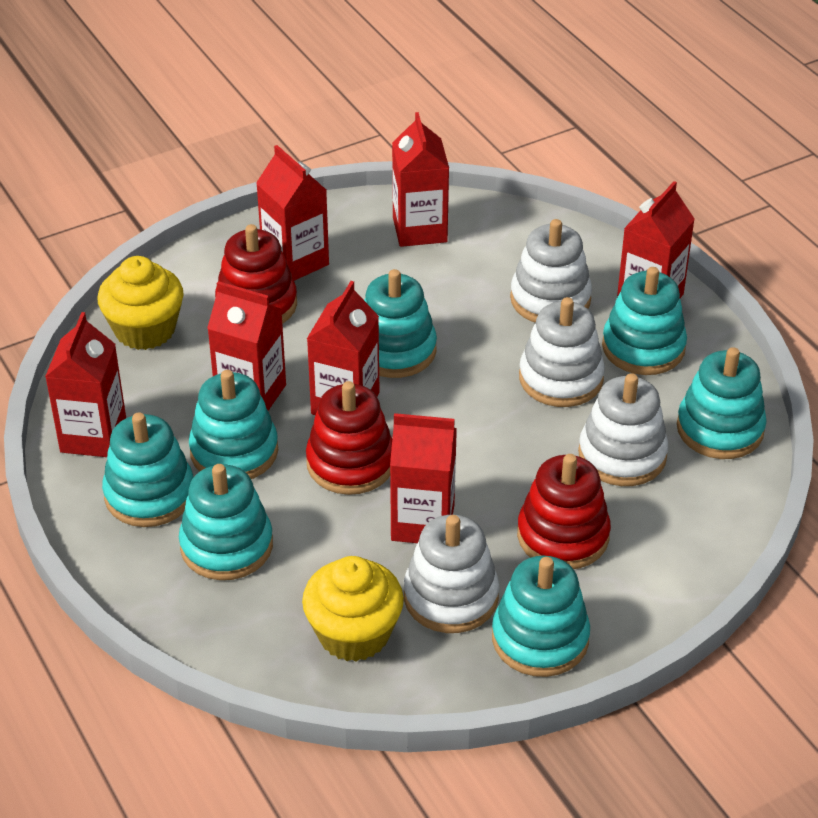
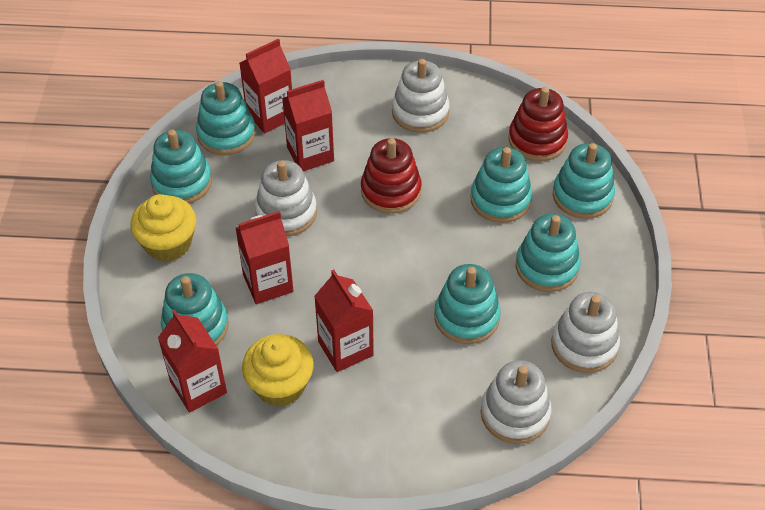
red carton: 7 -> 5
red stacking toy: 3 -> 2

